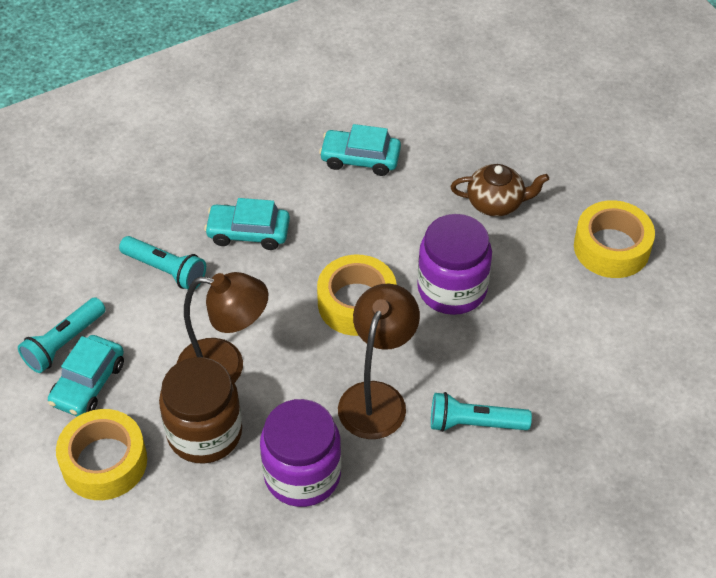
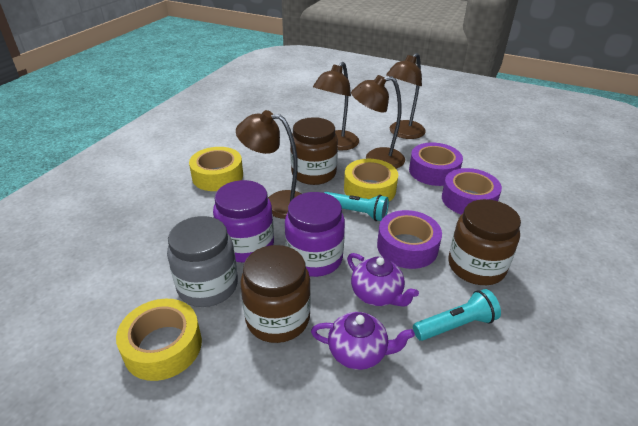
brown jar: 1 -> 3
brown lamp: 2 -> 4
brown teapot: 1 -> 0
grey jar: 0 -> 1
purple tape: 0 -> 3
purple teapot: 0 -> 2
turquoise car: 3 -> 0
turquoise flashlight: 3 -> 2

